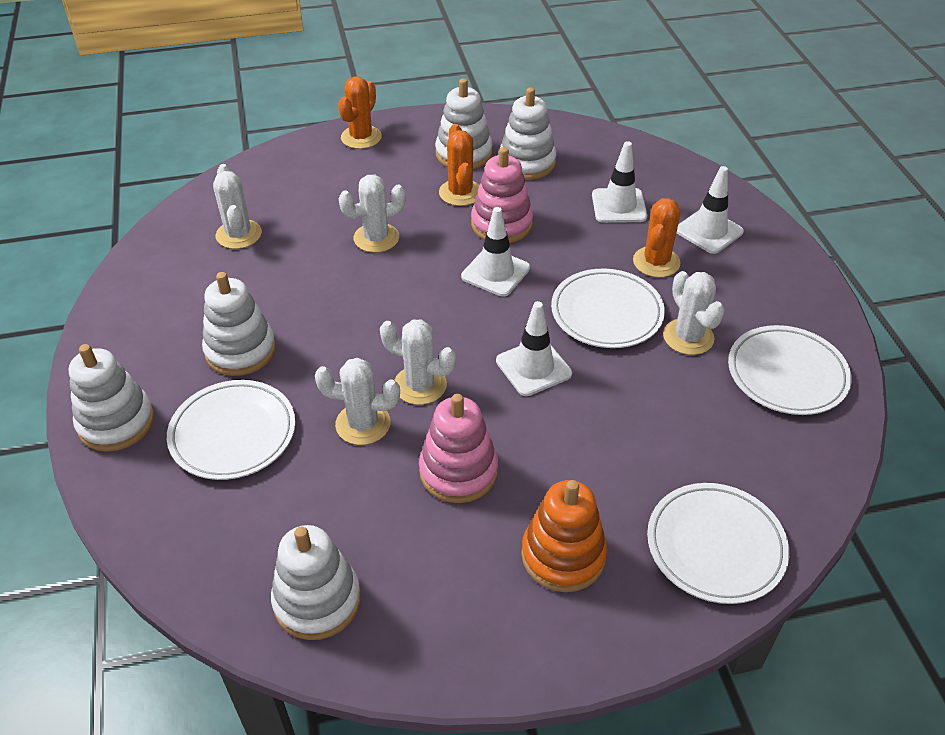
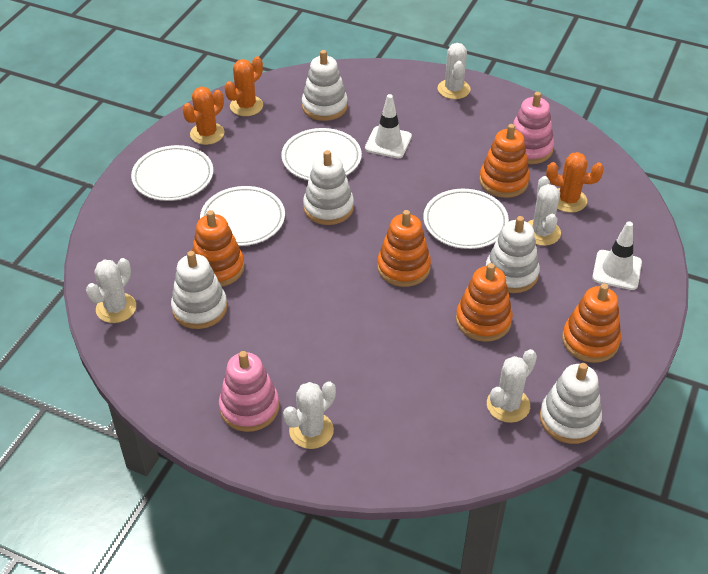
orange stacking toy: 1 -> 5
white traffic cone: 4 -> 2

